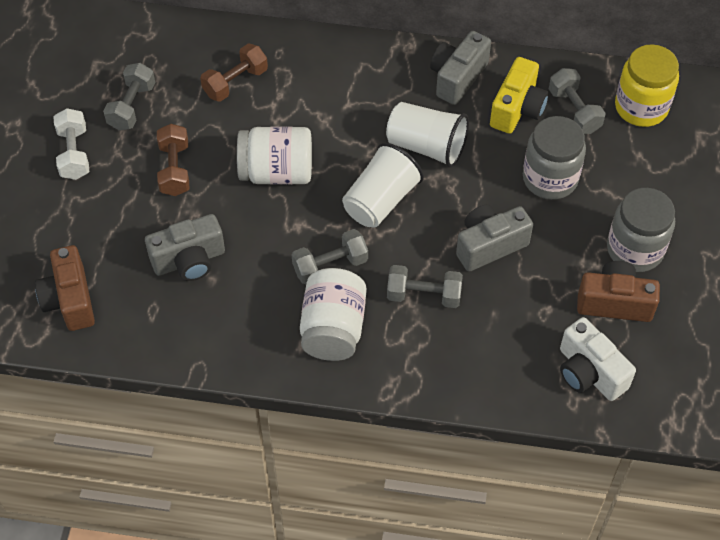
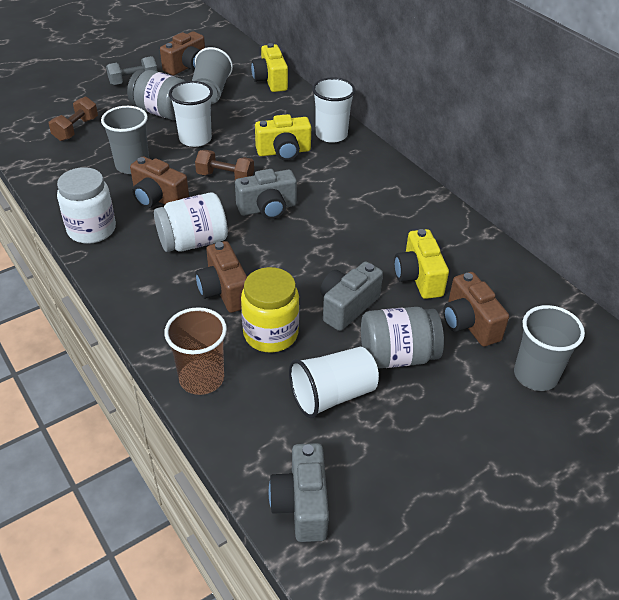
brown camera: 2 -> 4
brown cup: 0 -> 1
grey cup: 0 -> 3
grey dumbbell: 4 -> 1
white camera: 1 -> 0
white cup: 2 -> 3
white dumbbell: 1 -> 0
yellow camera: 1 -> 3

